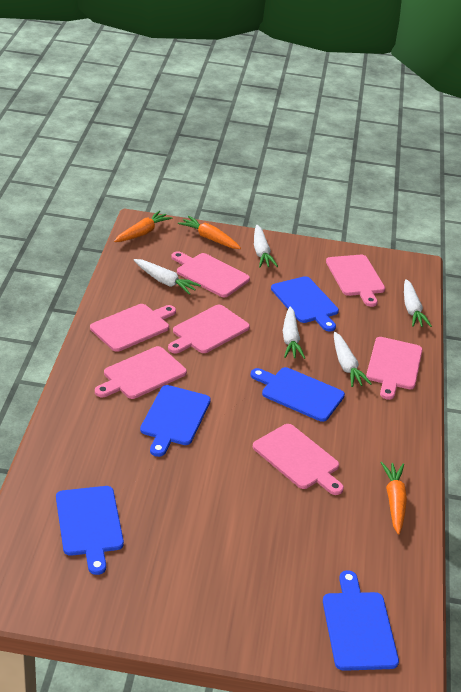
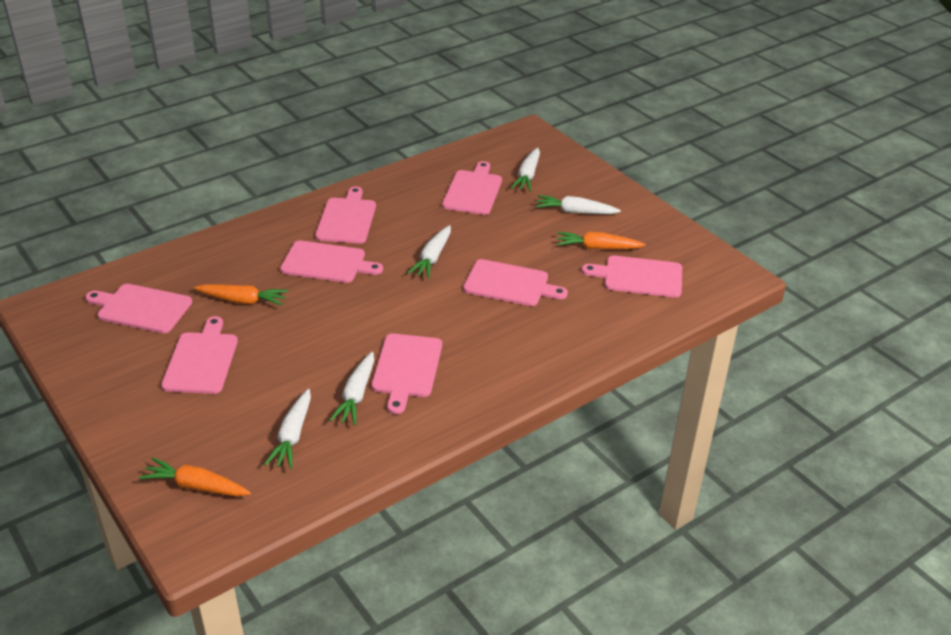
blue cutting board: 5 -> 0
pink cutting board: 7 -> 8

